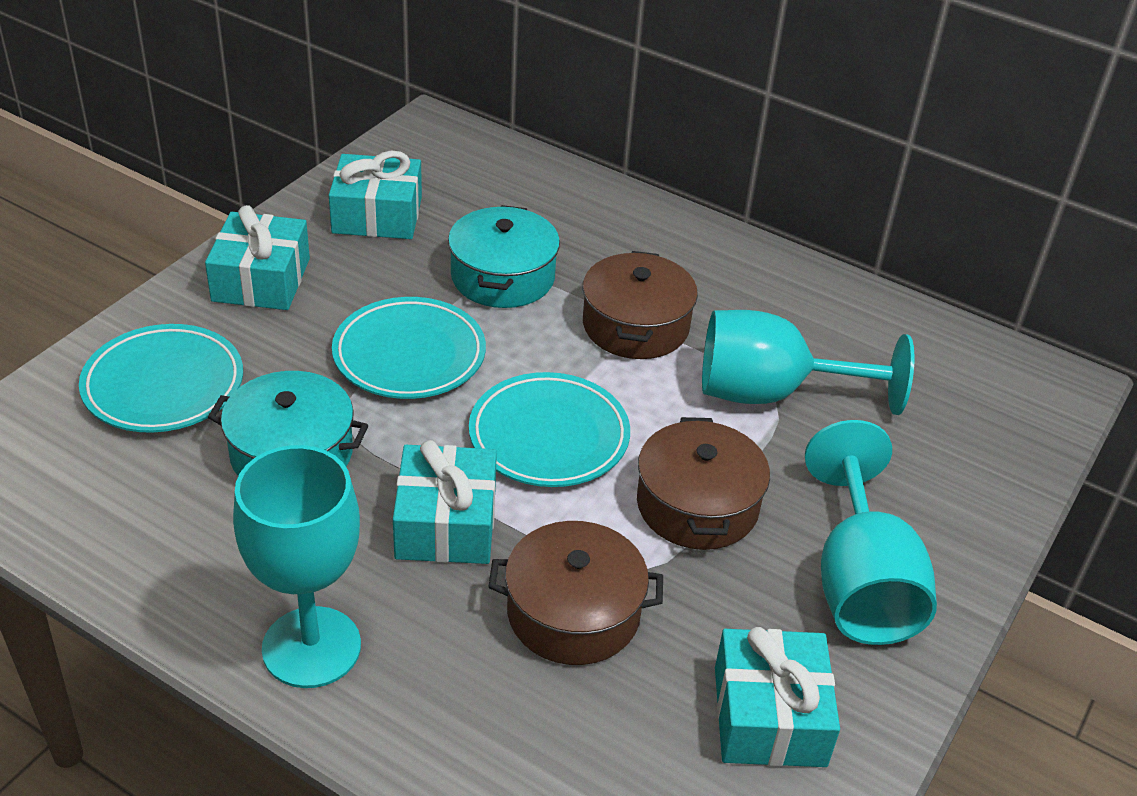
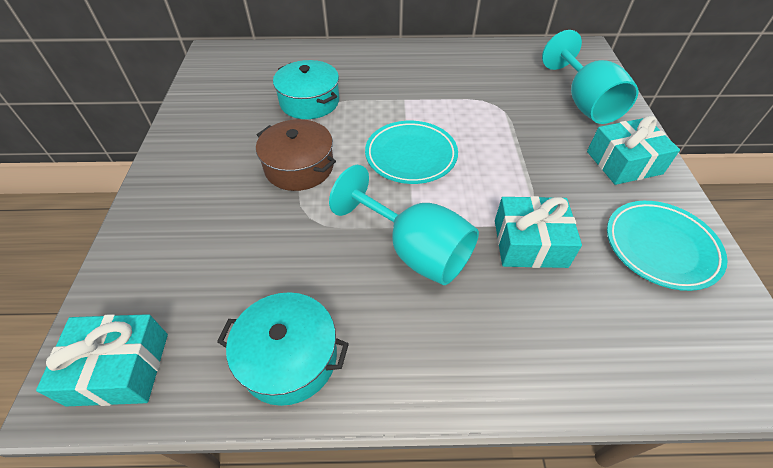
brown pot: 3 -> 1
turquoise gift: 4 -> 3
turquoise goblet: 3 -> 2
turquoise plate: 3 -> 2

